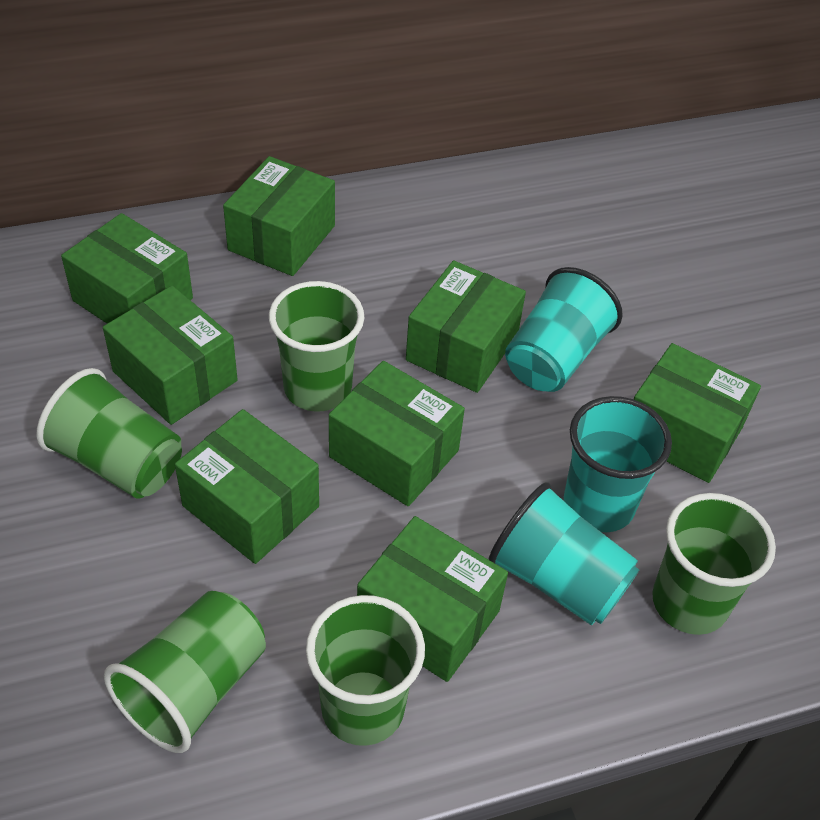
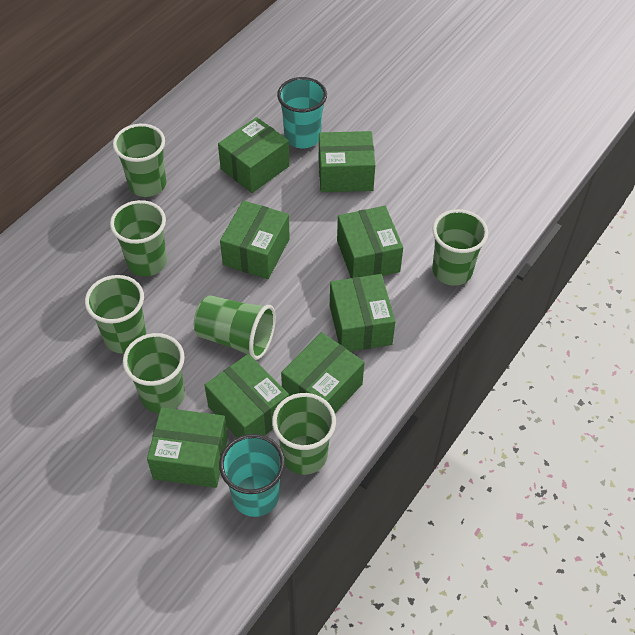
green cup: 5 -> 7
turquoise cup: 3 -> 2

